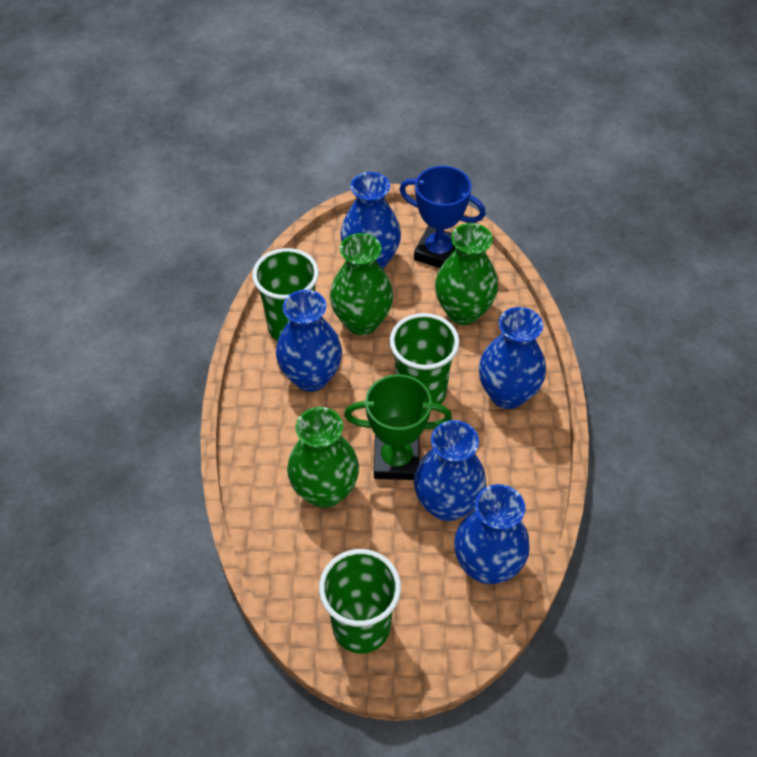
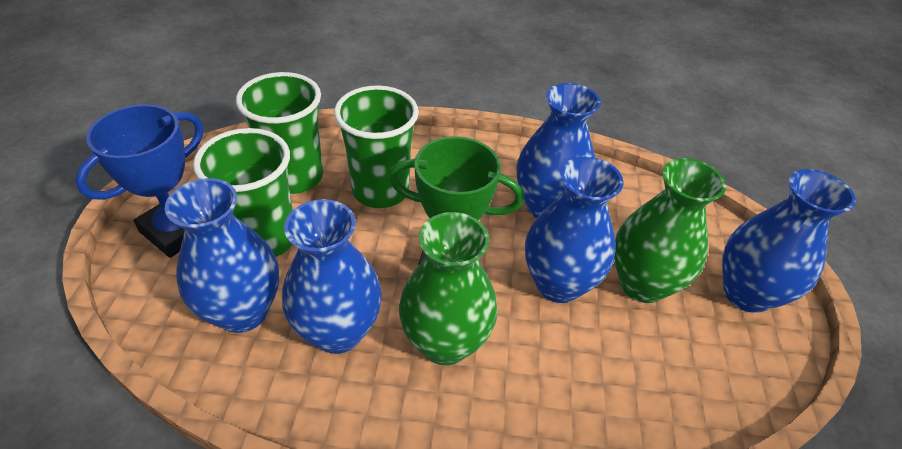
green vase: 3 -> 2

